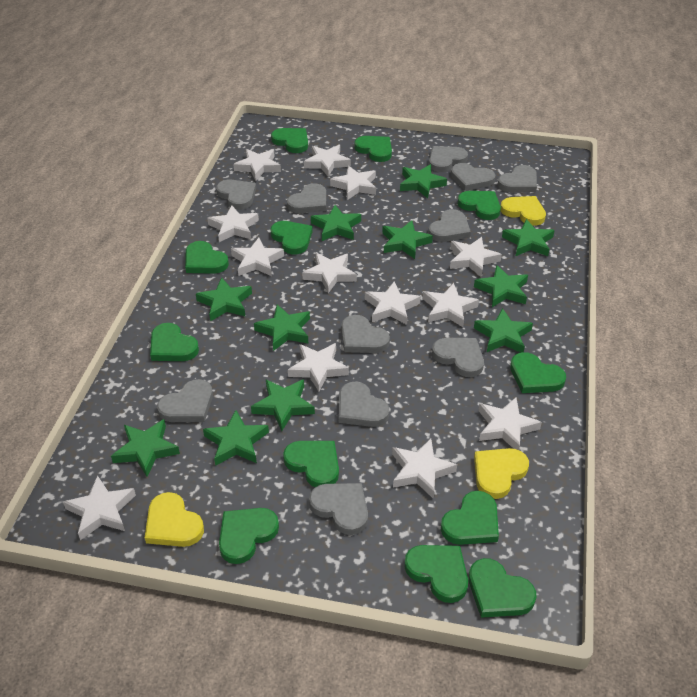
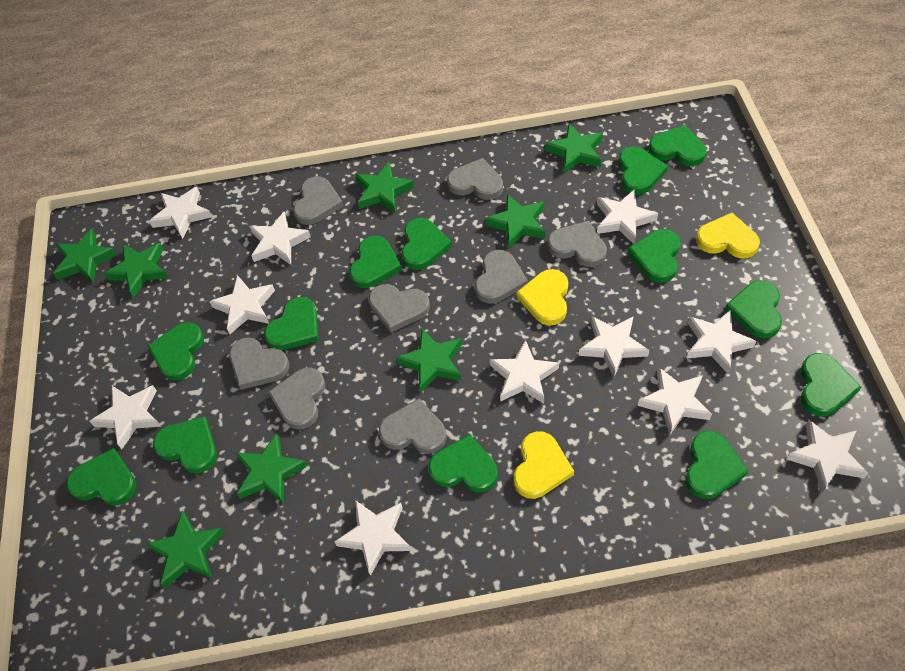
green heart: 12 -> 13
green star: 11 -> 8
grey heart: 11 -> 8
white star: 13 -> 11

